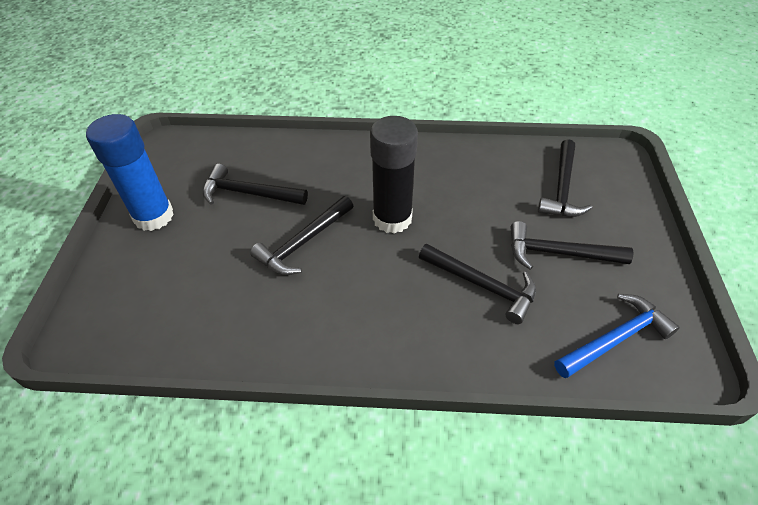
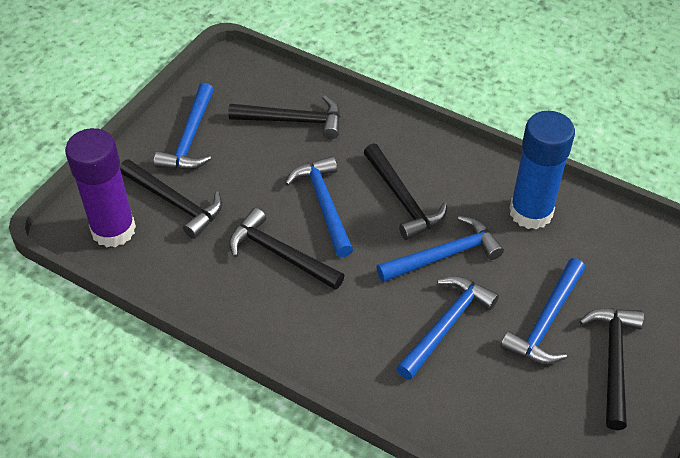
black glue stick: 1 -> 0
blue hammer: 1 -> 5
purple glue stick: 0 -> 1

